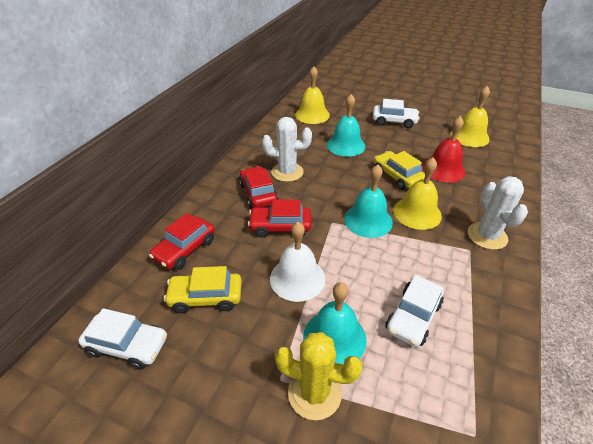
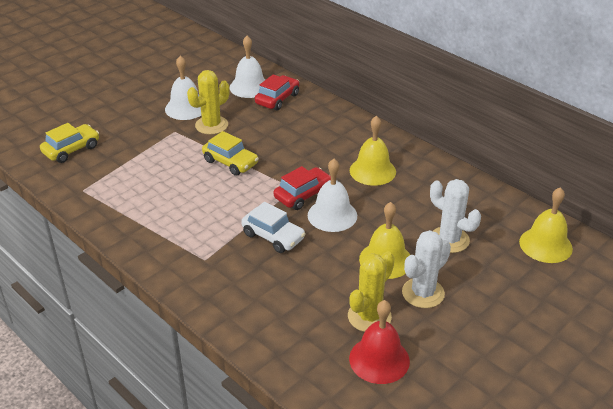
red car: 3 -> 2
turquoise bell: 3 -> 0
white bell: 1 -> 3
white car: 3 -> 1
yellow cactus: 1 -> 2

